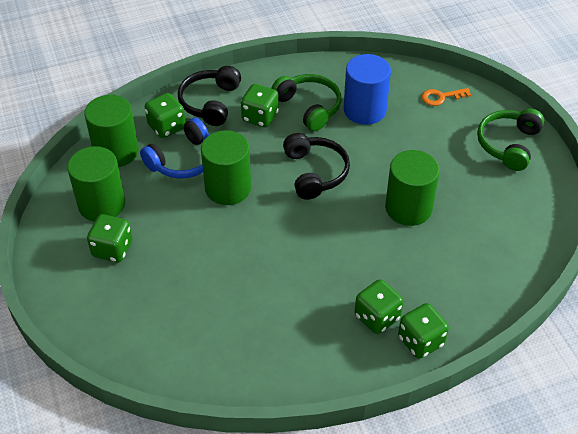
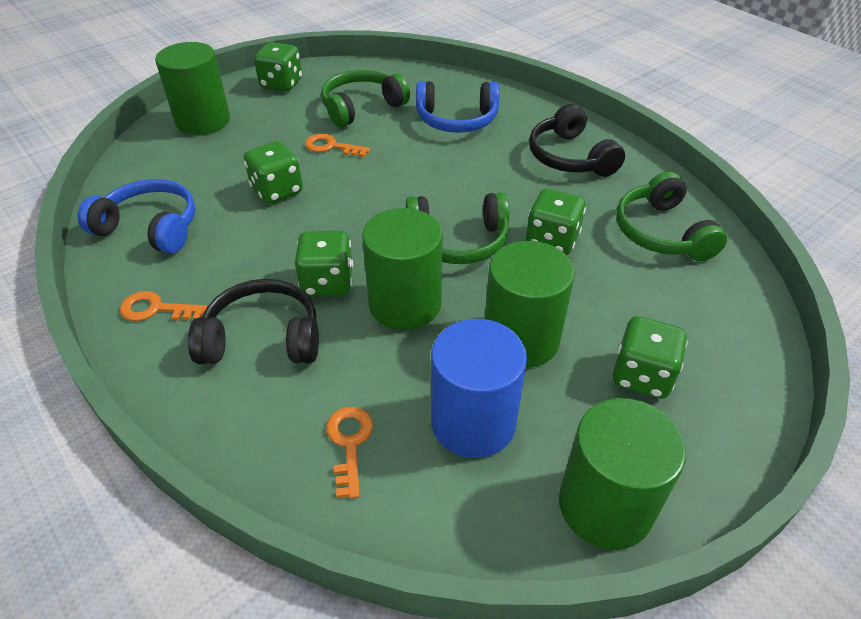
blue headphones: 1 -> 2
green headphones: 2 -> 3
orange key: 1 -> 3

